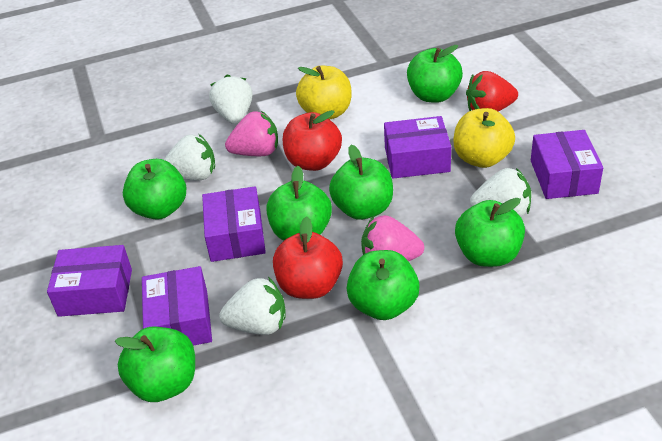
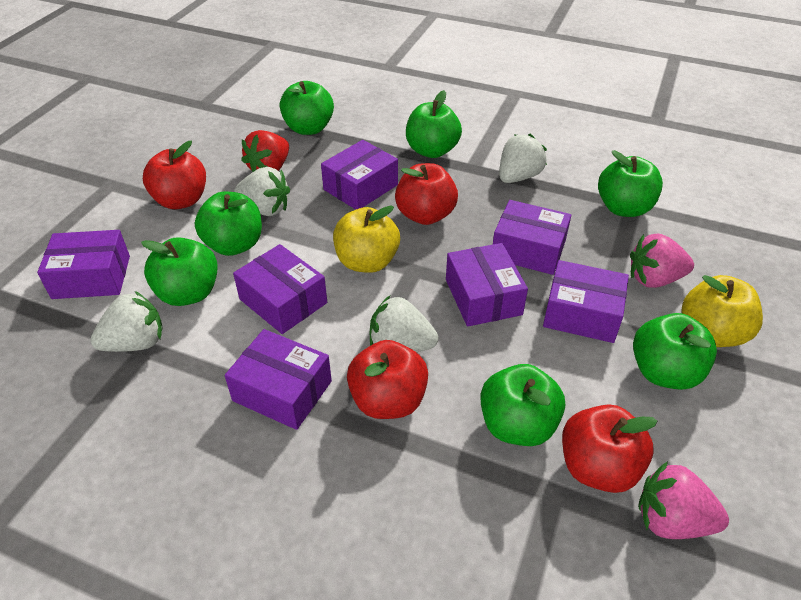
purple box: 5 -> 7
red apple: 2 -> 4

